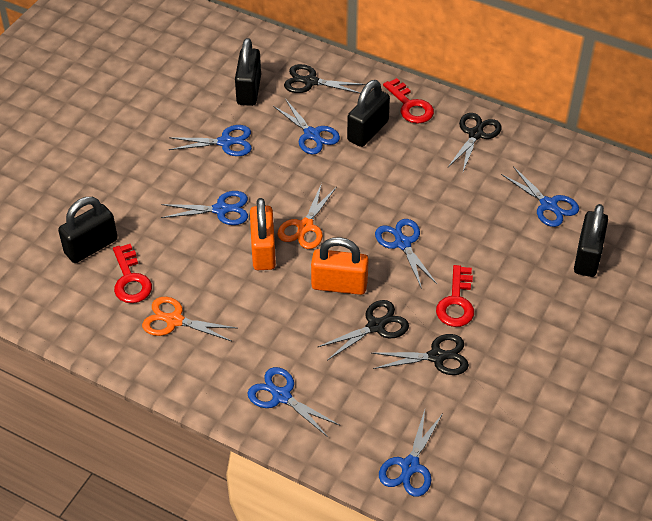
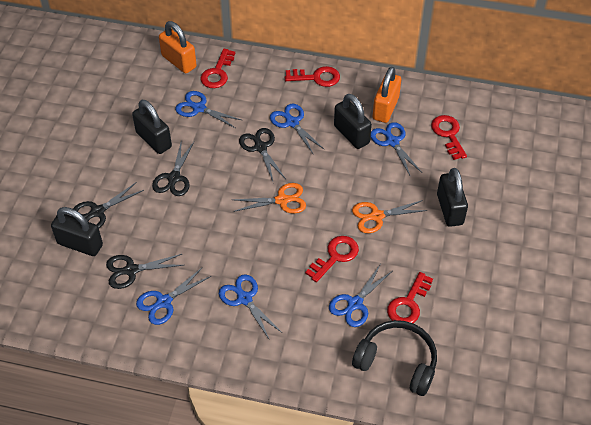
black headphones: 0 -> 1
blue scissors: 7 -> 6
red key: 3 -> 5

